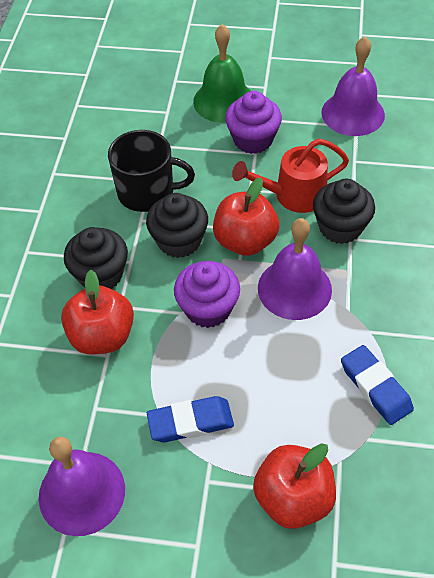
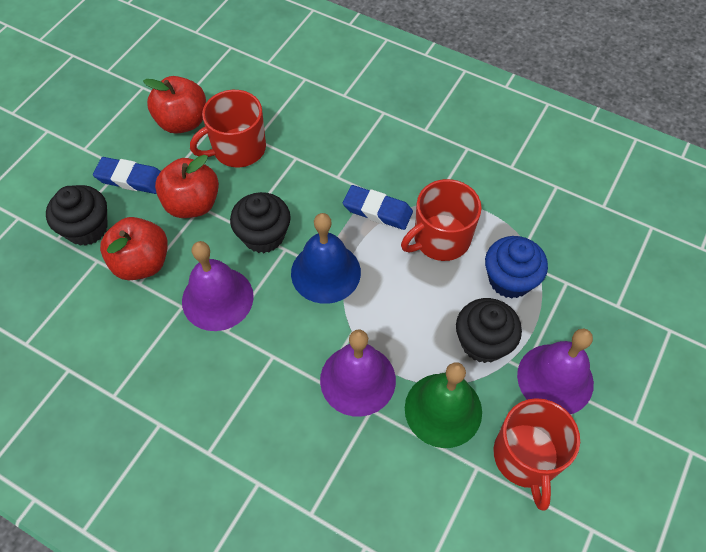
black mug: 1 -> 0
blue bell: 0 -> 1
blue cupcake: 0 -> 1
purple cupcake: 2 -> 0
red mug: 0 -> 3
red watering can: 1 -> 0

